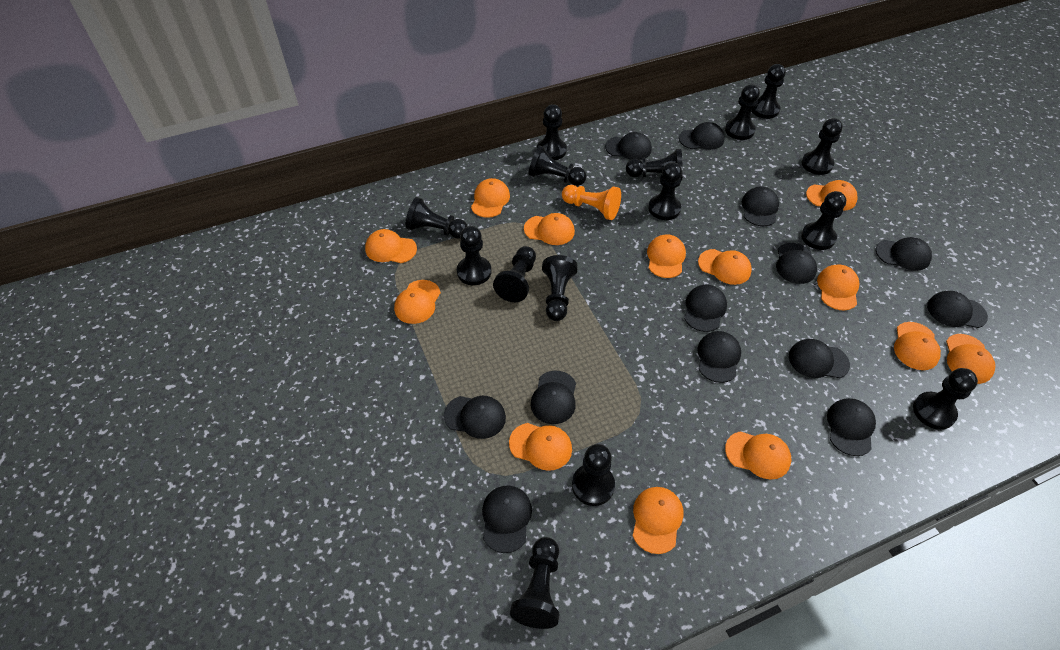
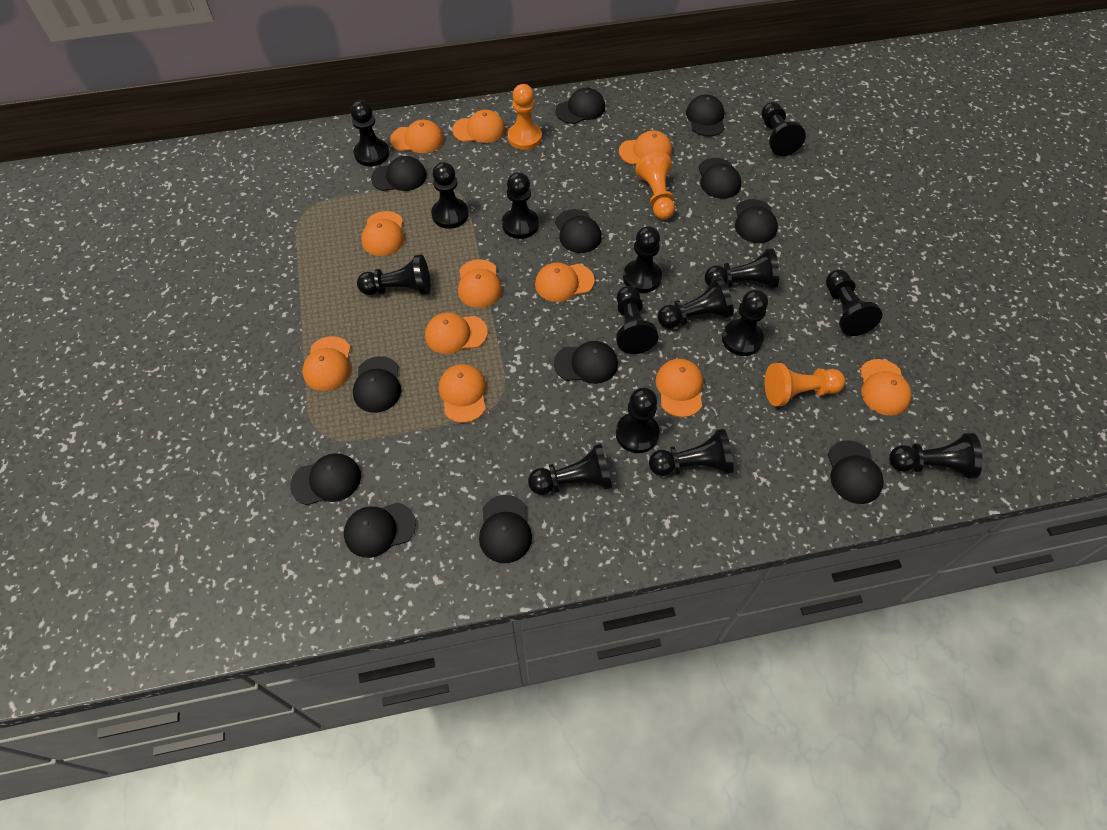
black cap: 13 -> 12
orange cap: 13 -> 11
orange pawn: 1 -> 3

